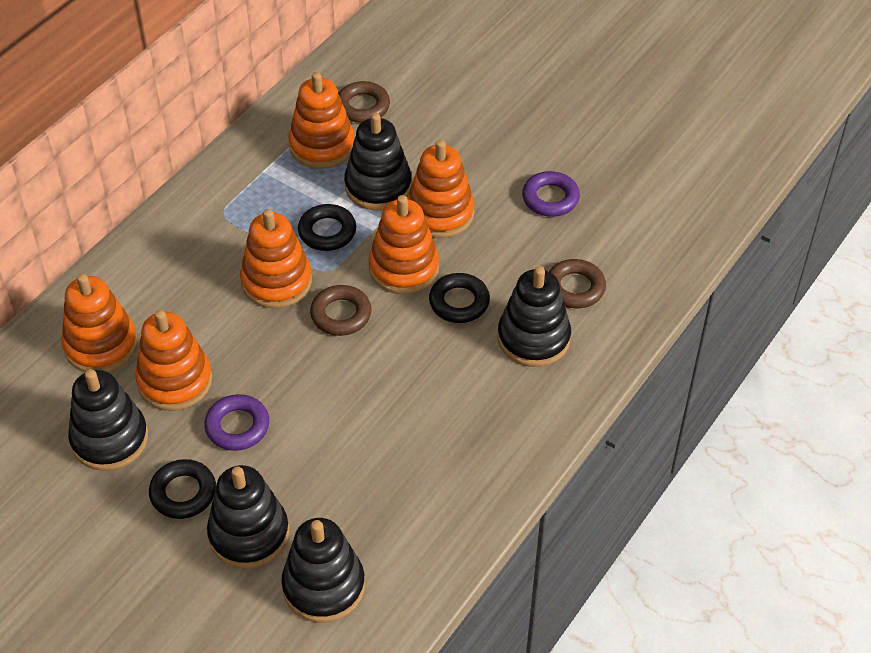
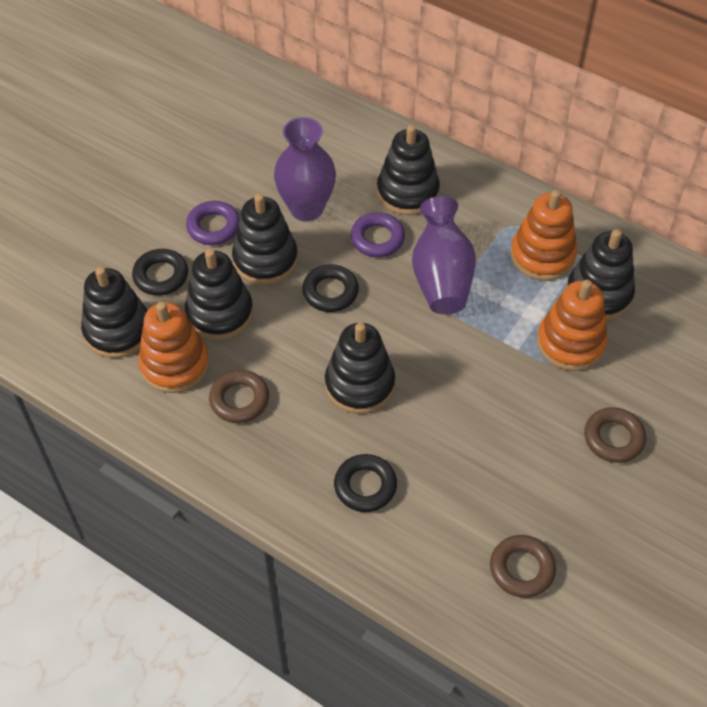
black stacking toy: 5 -> 6
orange stacking toy: 6 -> 3
purple vase: 0 -> 2

